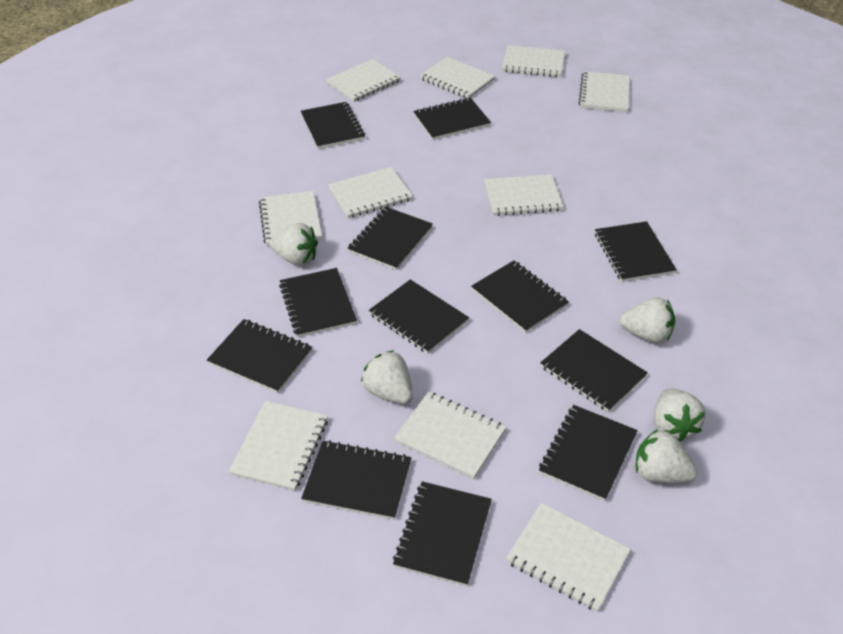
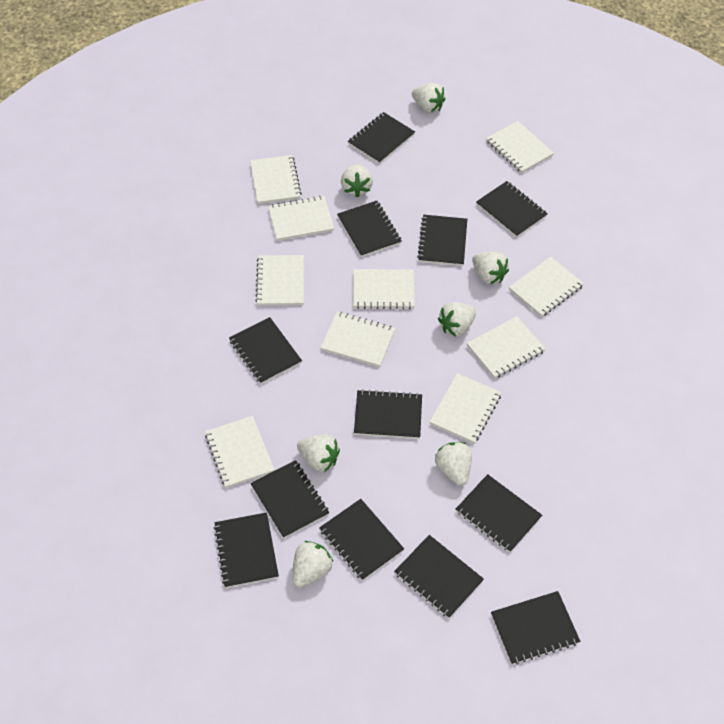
white strawberry: 5 -> 7

